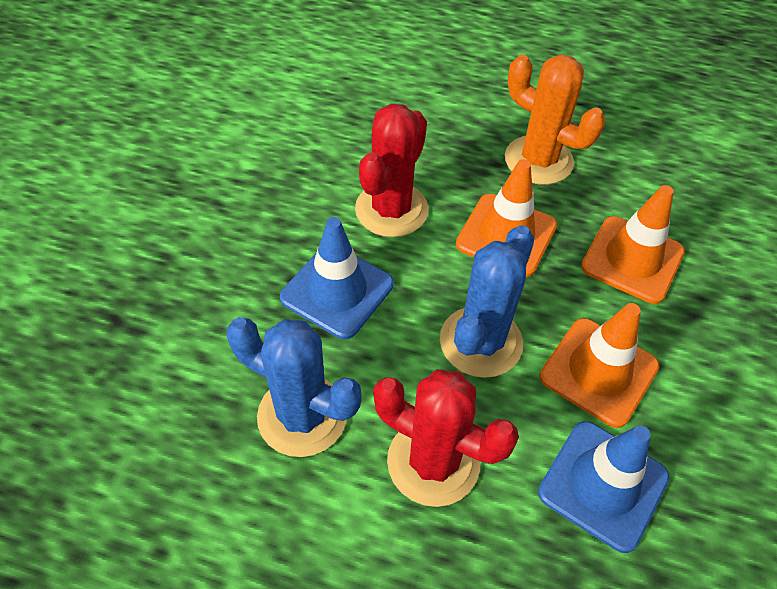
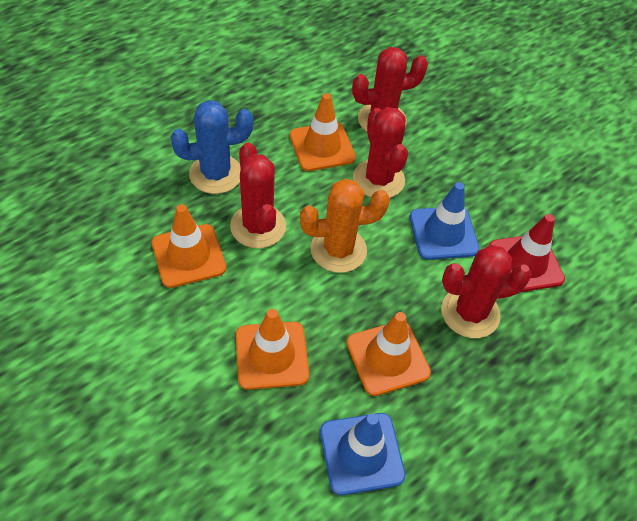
blue cactus: 2 -> 1
orange traffic cone: 3 -> 4
red cactus: 2 -> 4
red traffic cone: 0 -> 1

